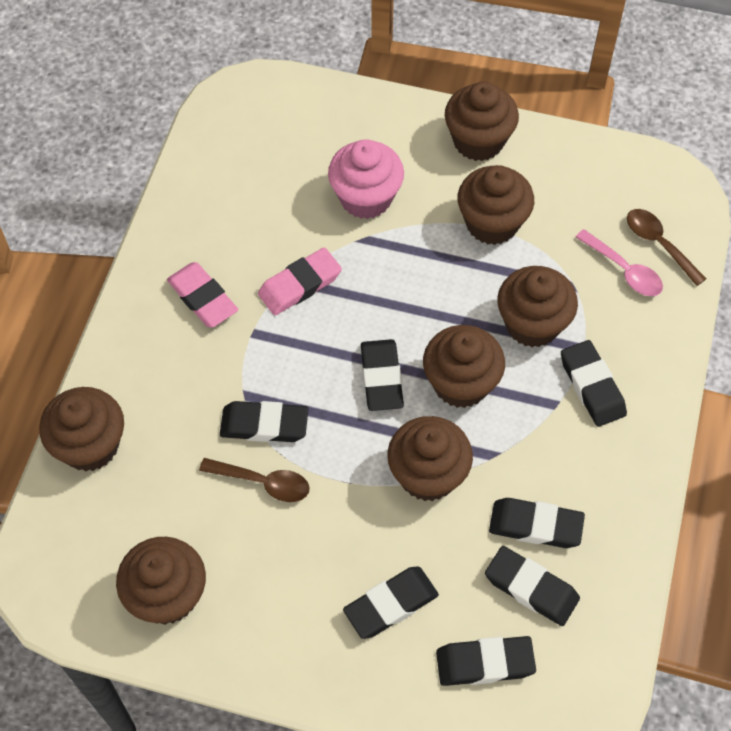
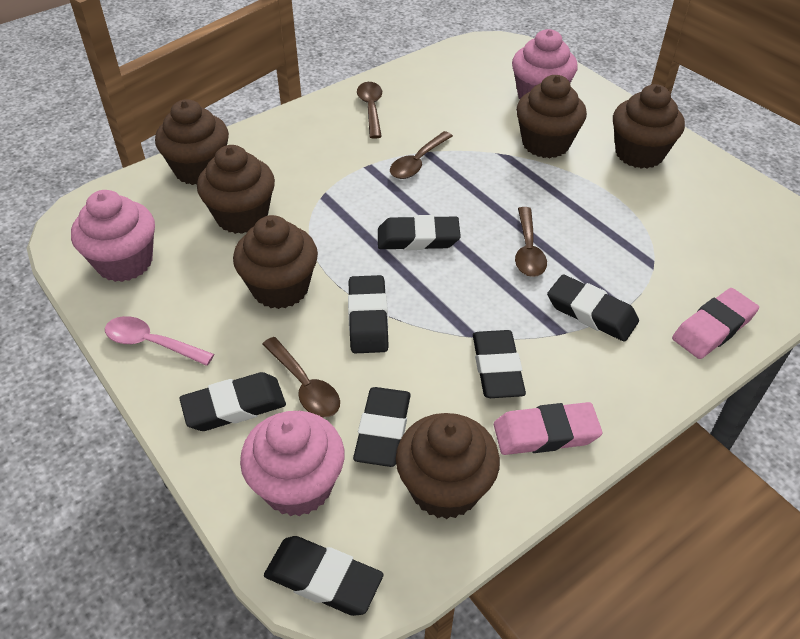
brown cupcake: 7 -> 6
brown spoon: 2 -> 4
pink cupcake: 1 -> 3

